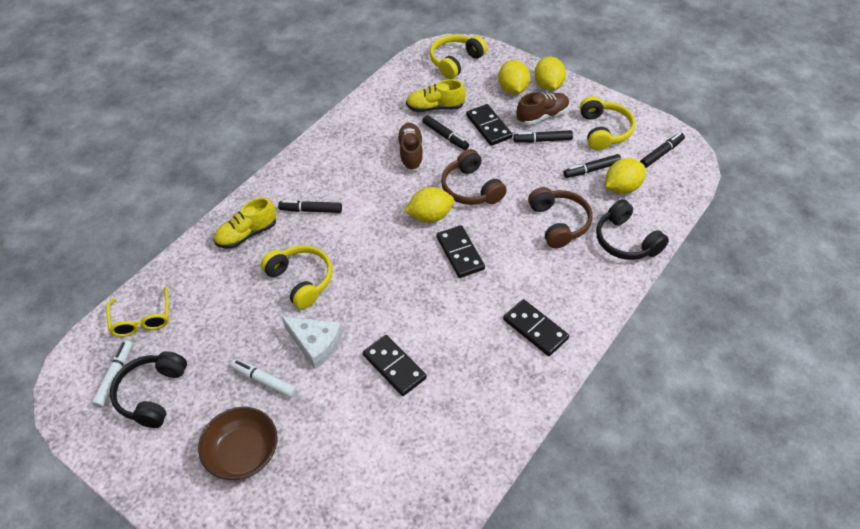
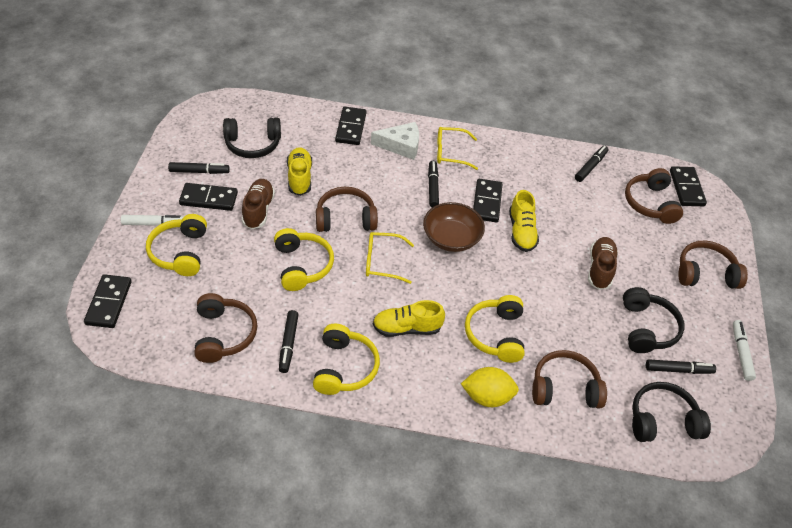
black domino: 4 -> 5
black headphones: 2 -> 3
brown headphones: 2 -> 5
yellow glasses: 1 -> 2
yellow headphones: 3 -> 4
yellow lemon: 4 -> 1
yellow shoe: 2 -> 3

